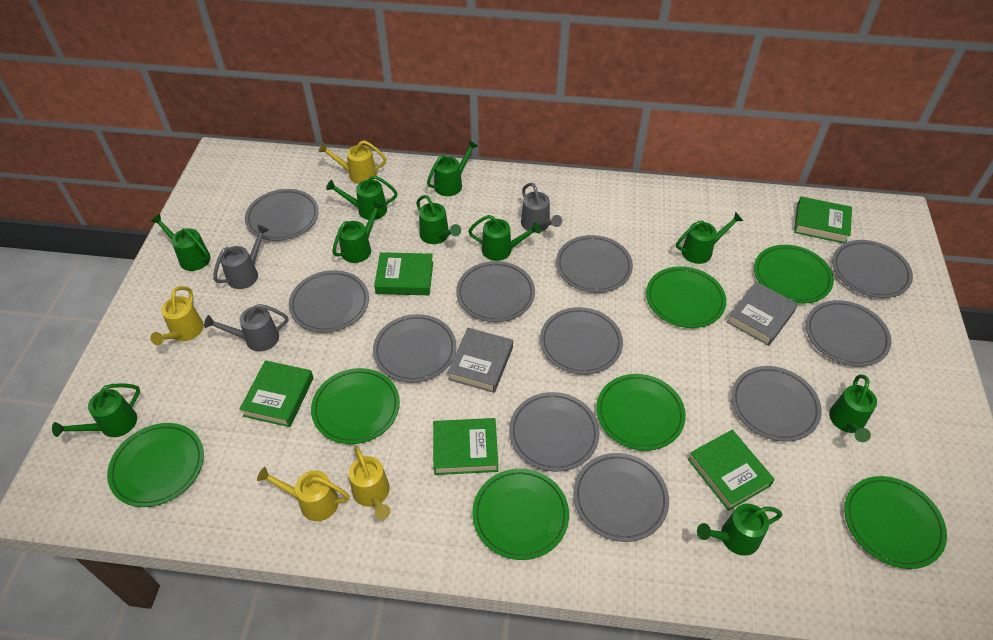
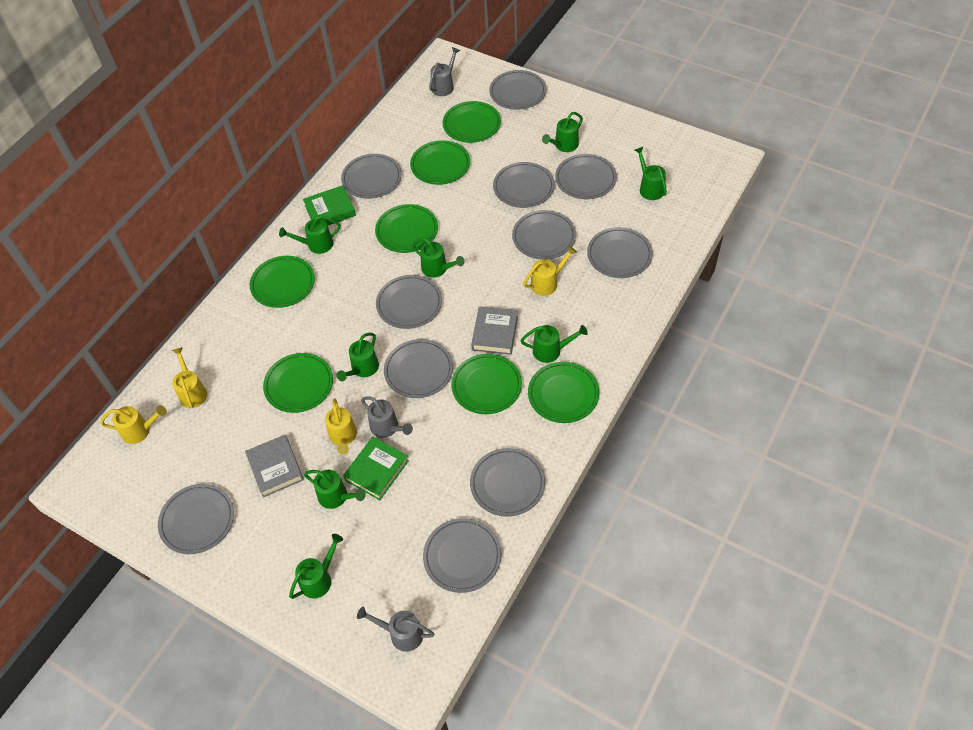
green book: 5 -> 2
green watering can: 10 -> 8

